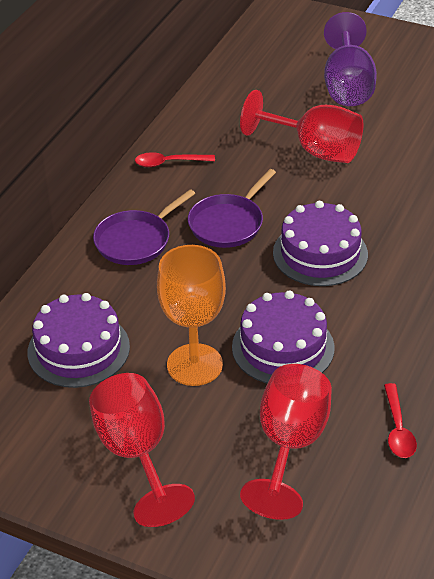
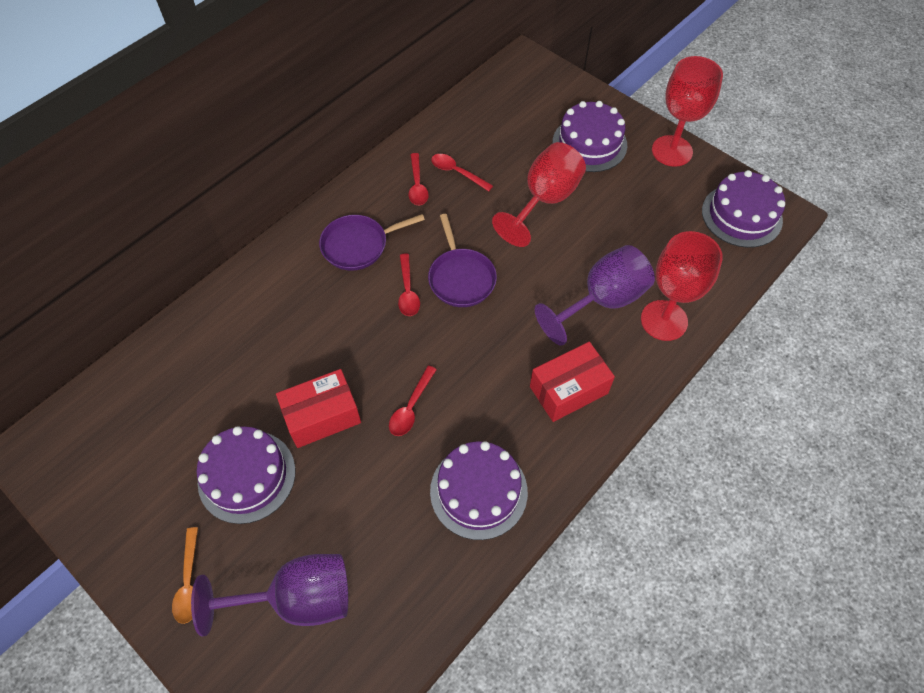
orange goblet: 1 -> 0
orange spoon: 0 -> 1
purple cake: 3 -> 4
purple goblet: 1 -> 2
red box: 0 -> 2
red spoon: 2 -> 4

